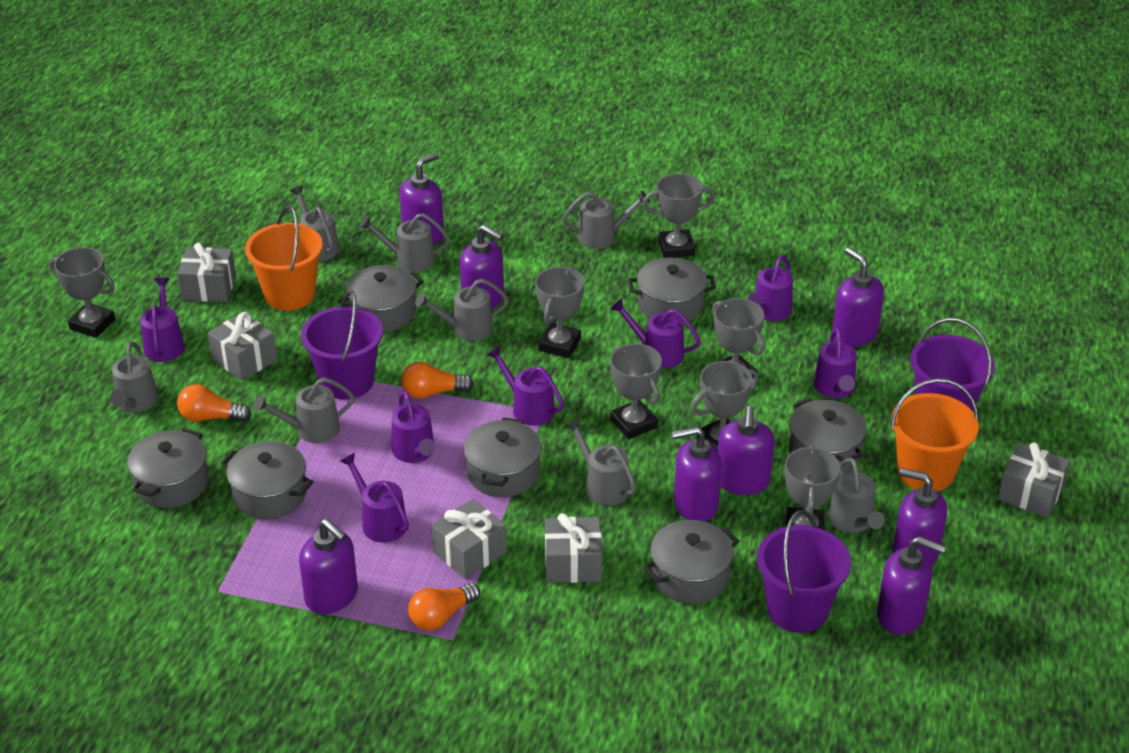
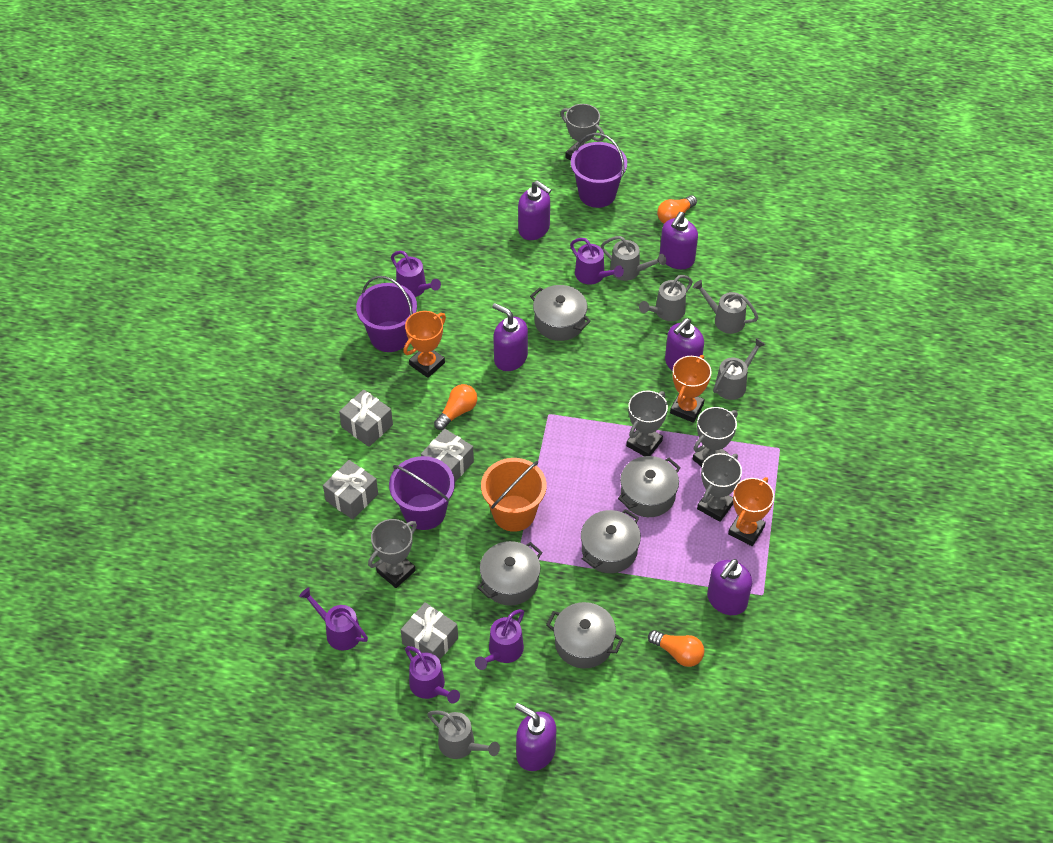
grey gift: 5 -> 4
grey pot: 7 -> 5
grey trophy: 7 -> 5
grey watering can: 8 -> 5
orange bucket: 2 -> 1
orange trophy: 0 -> 3
purple soap dispenser: 8 -> 6
purple watering can: 7 -> 5

